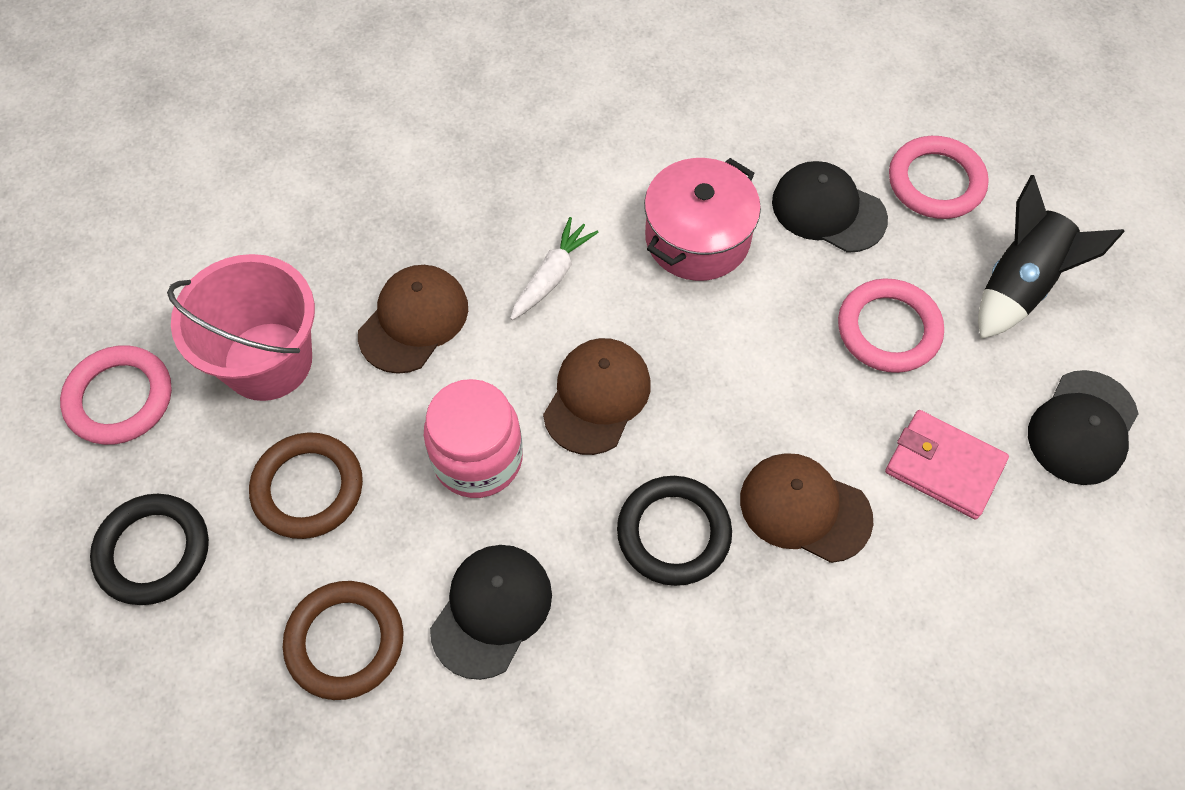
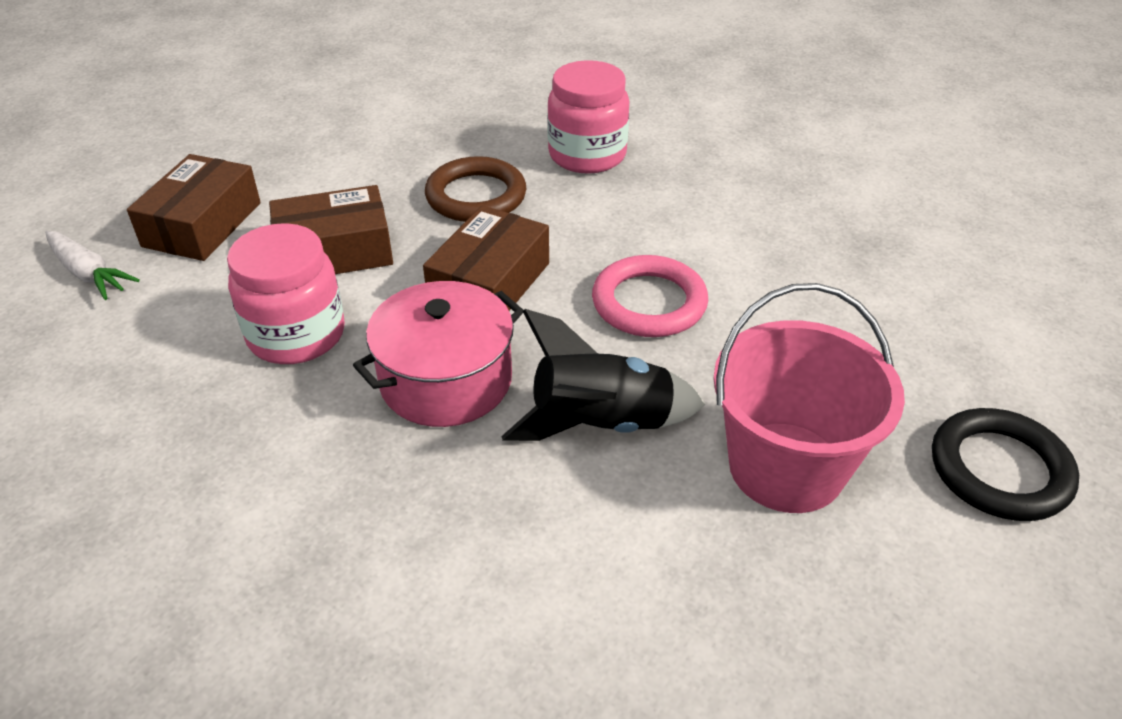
black cap: 3 -> 0
black ring: 2 -> 1
brown box: 0 -> 3
brown cap: 3 -> 0
brown ring: 2 -> 1
pink jar: 1 -> 2
pink ring: 3 -> 1
pink wallet: 1 -> 0

